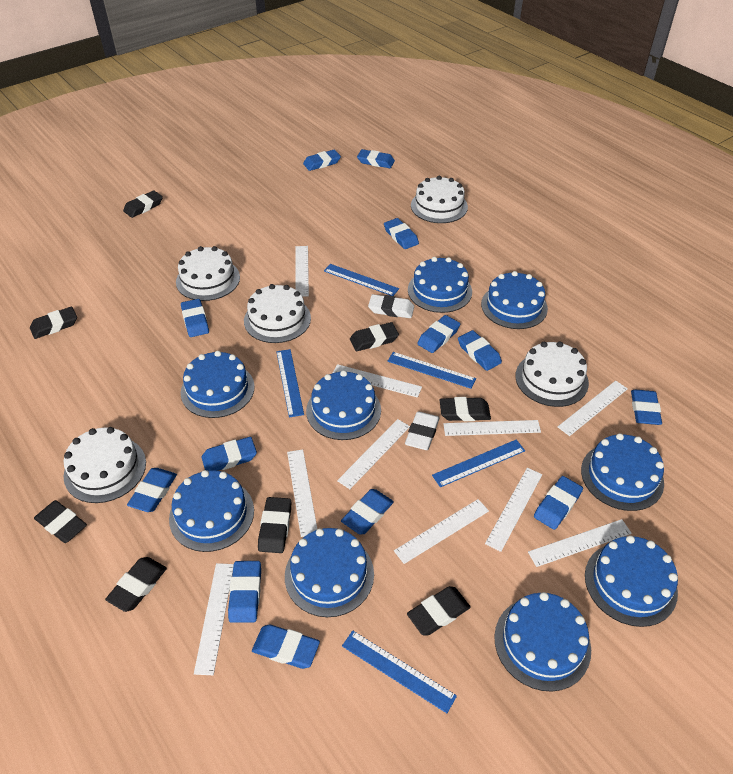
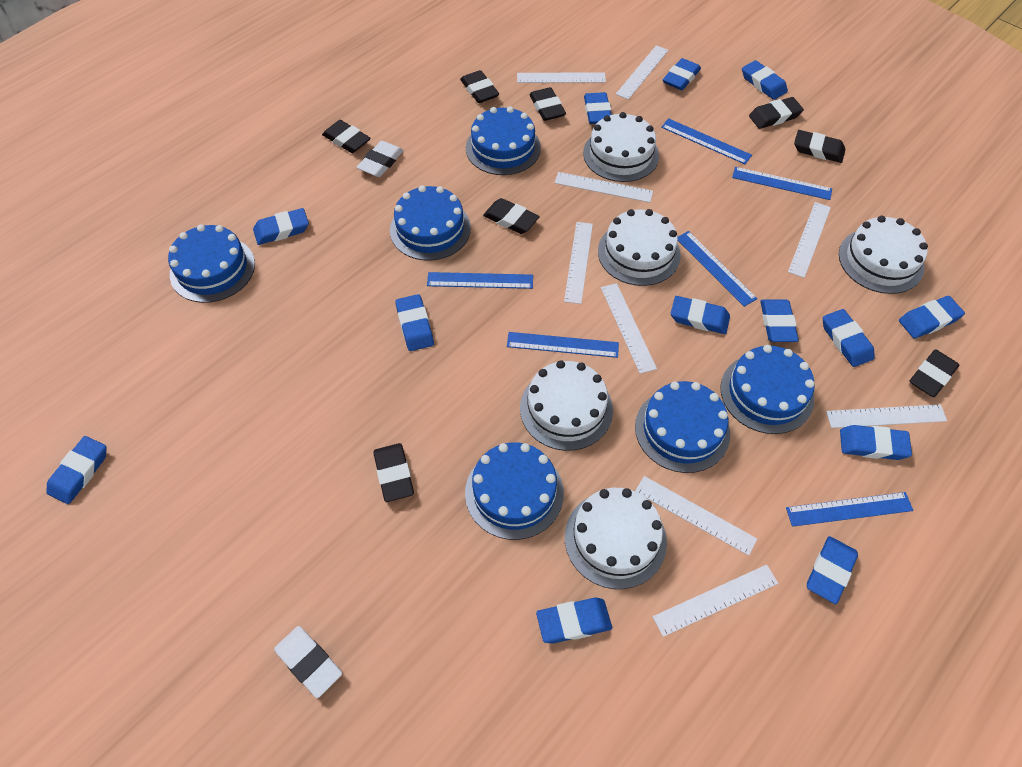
blue cake: 9 -> 6
blue ruler: 5 -> 6
white ruler: 10 -> 9

